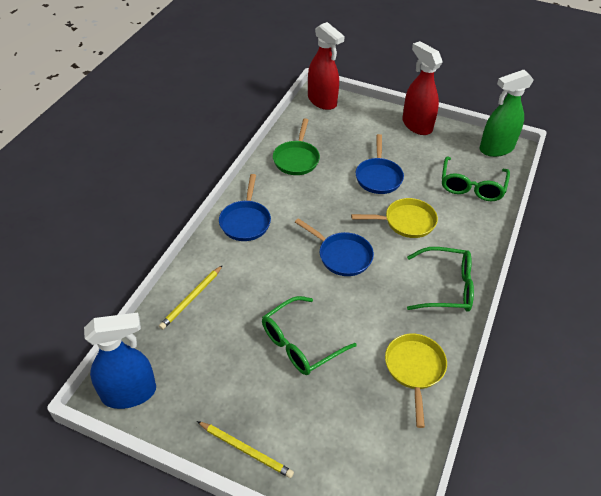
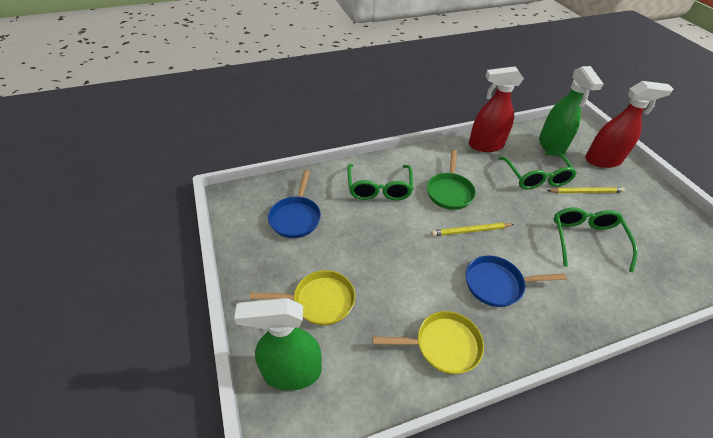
blue pan: 3 -> 2
blue spray bottle: 1 -> 0
green spray bottle: 1 -> 2

